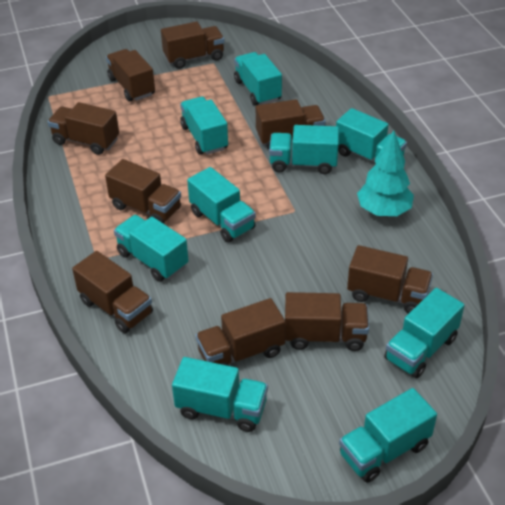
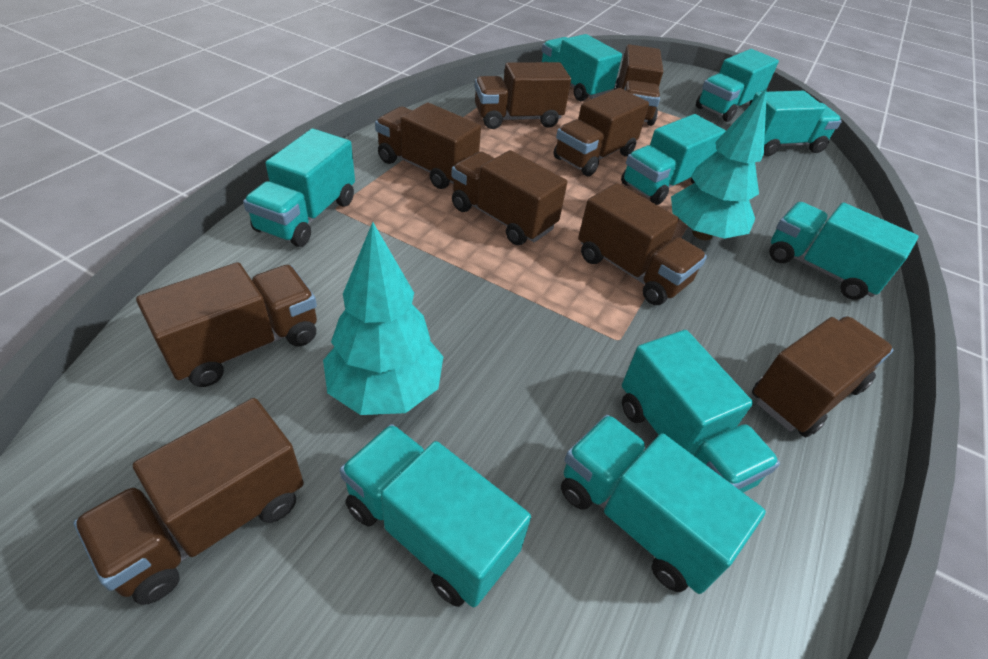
turquoise tree: 1 -> 2

